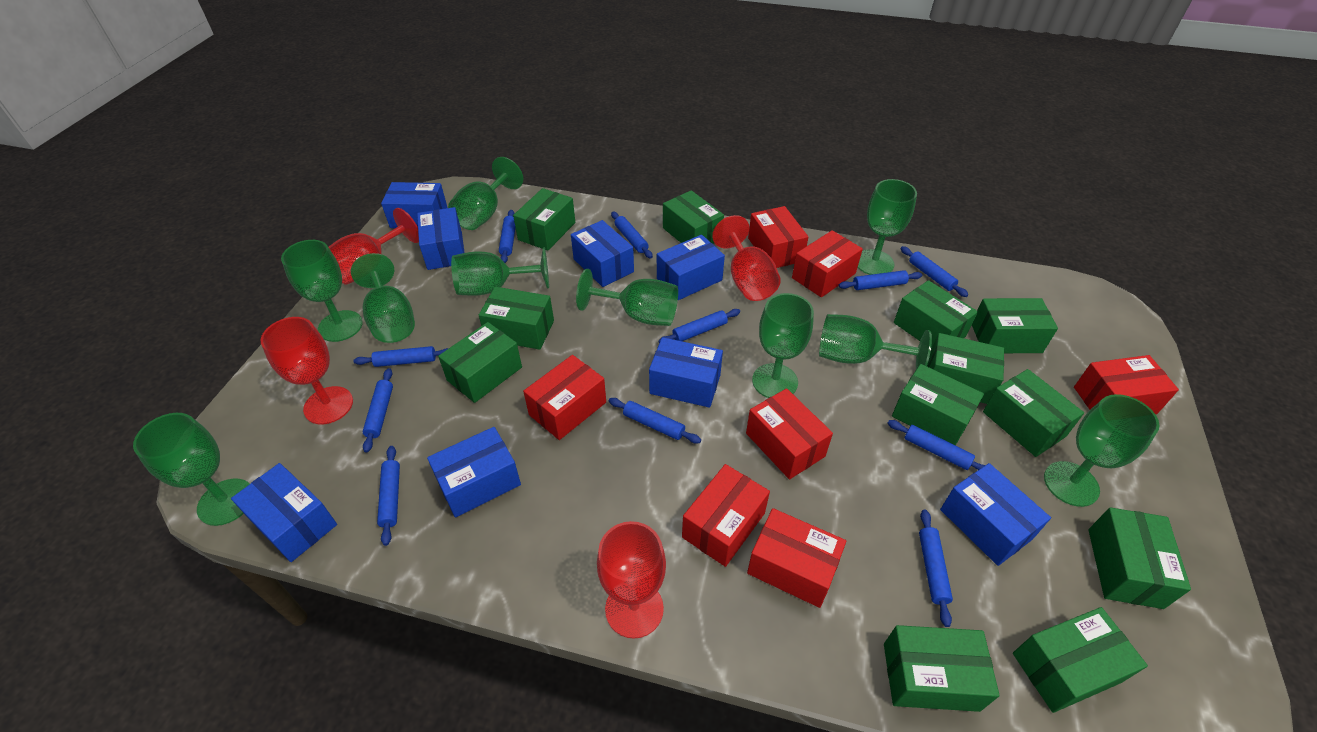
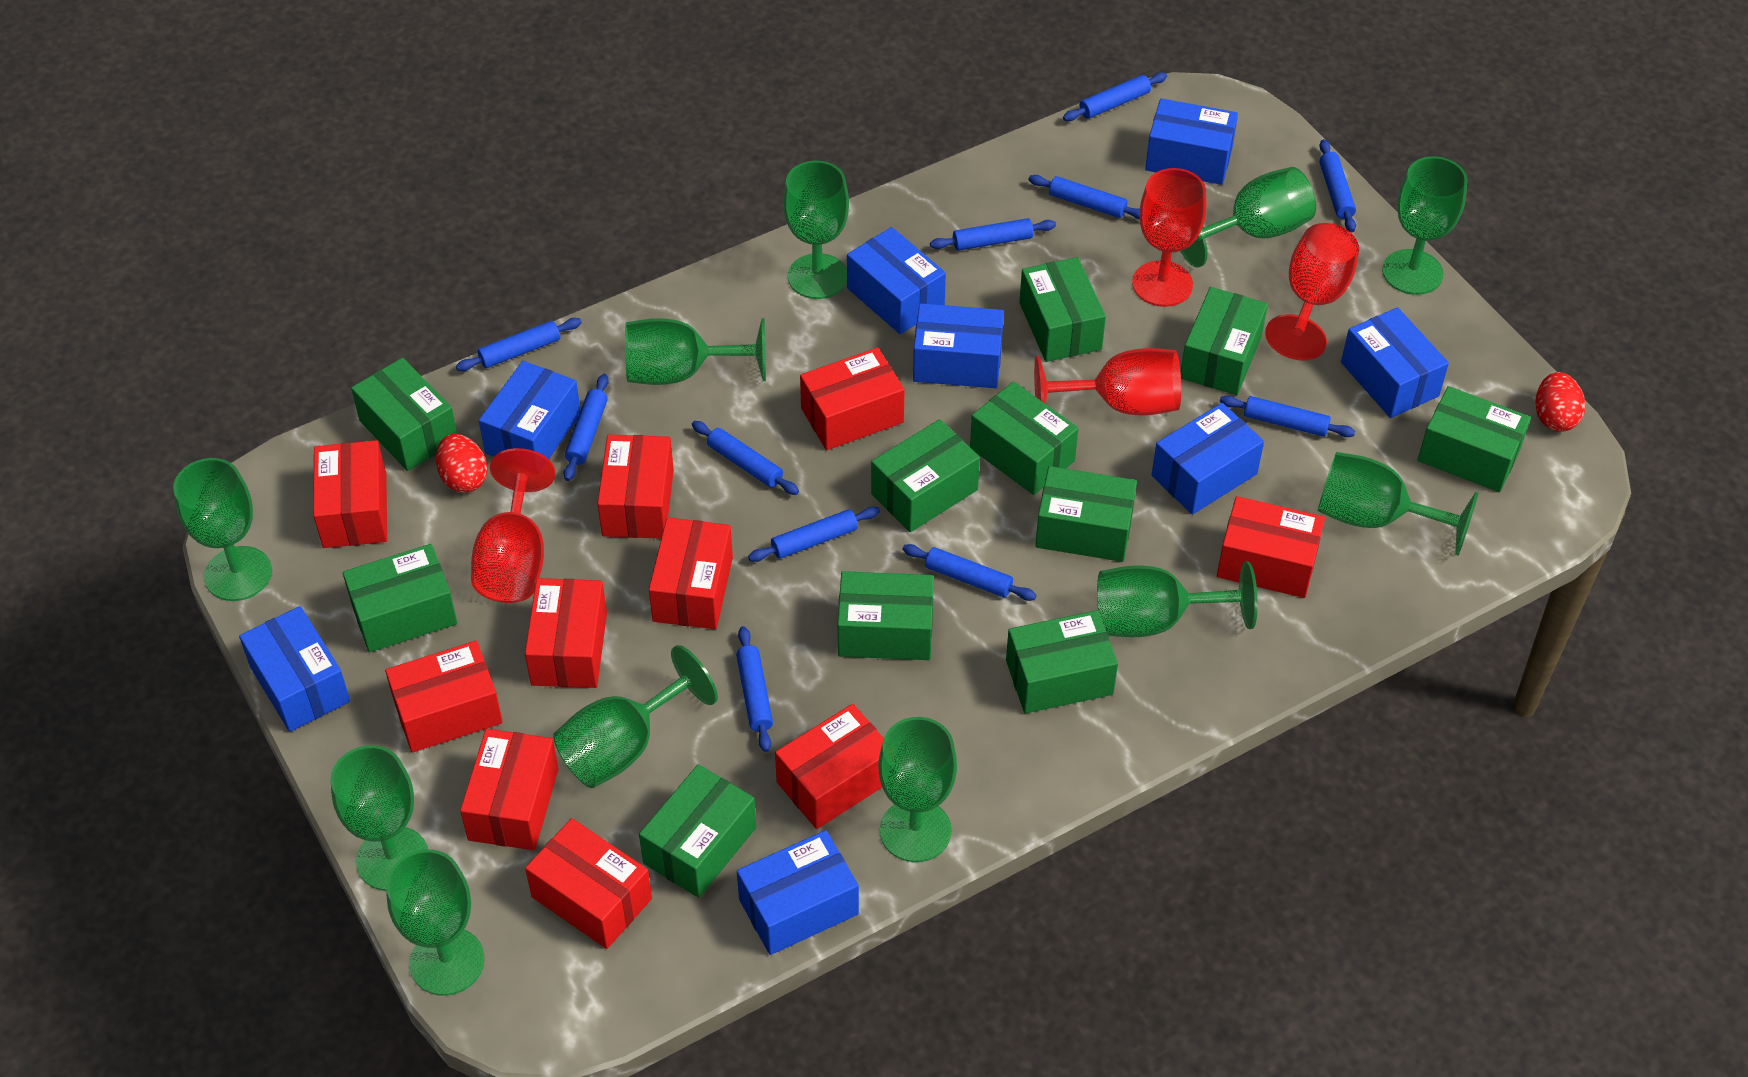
green box: 12 -> 11
green goblet: 10 -> 11
red box: 7 -> 10
red egg: 0 -> 2

